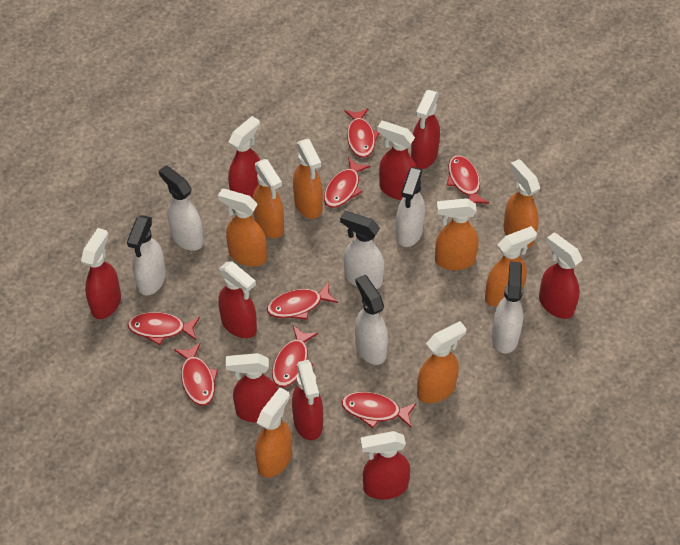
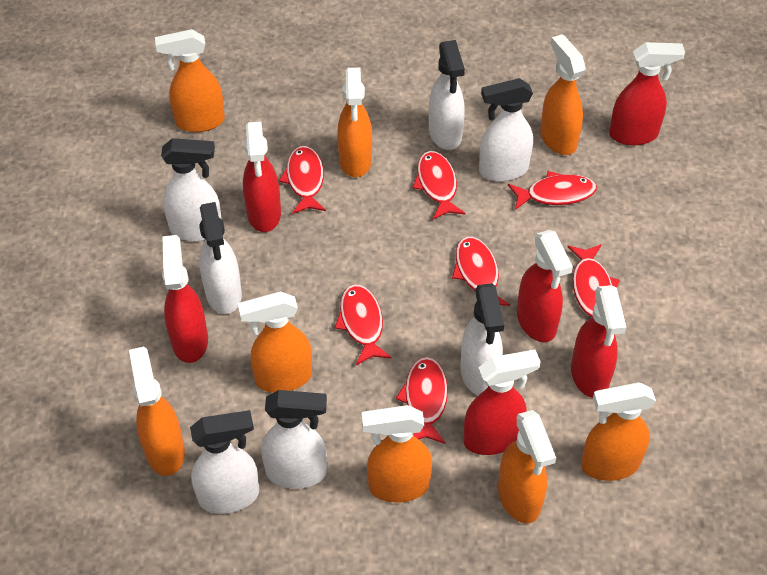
red fish: 8 -> 7
red spray bottle: 9 -> 6
white spray bottle: 6 -> 7

